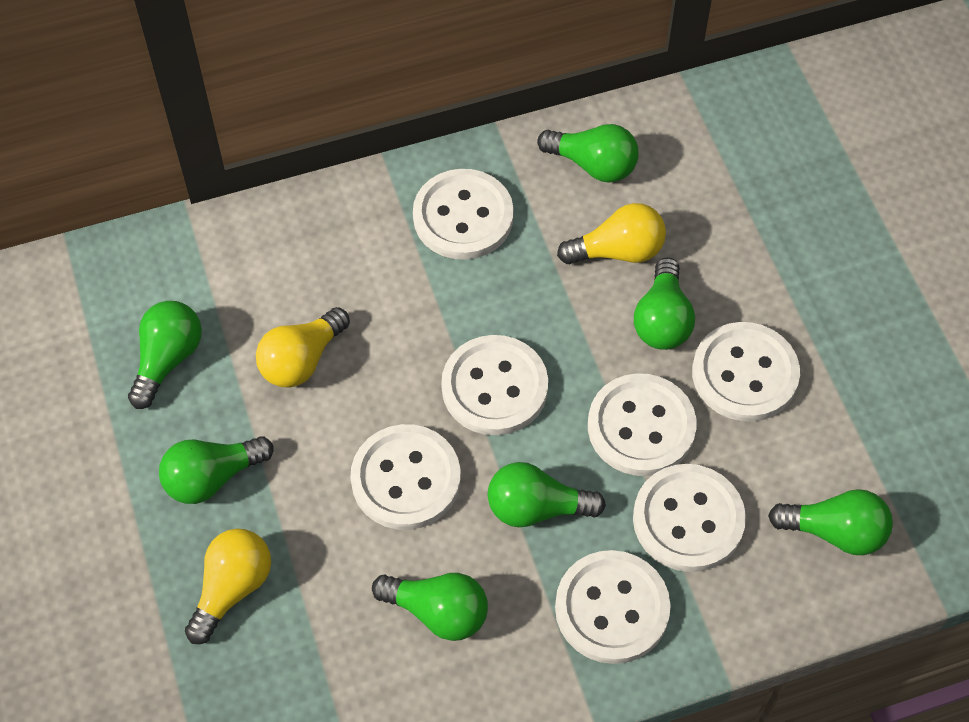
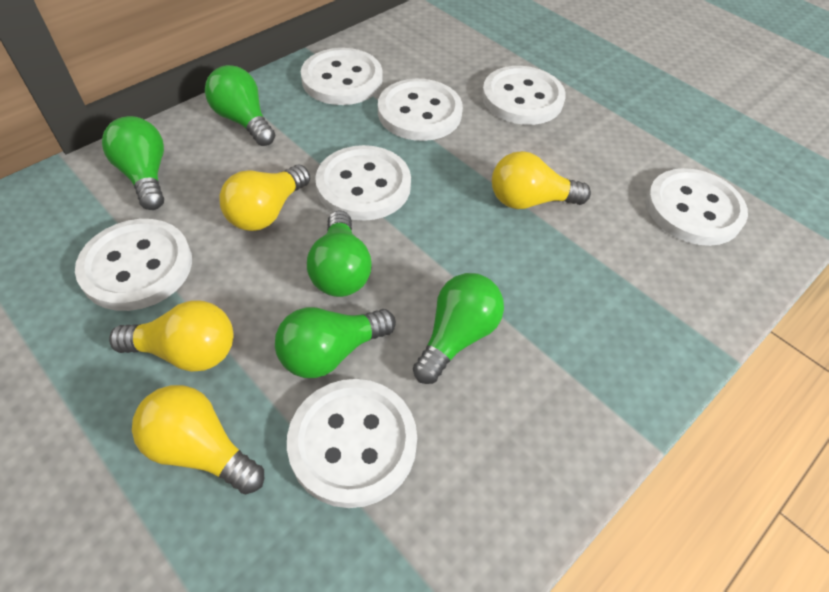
green light bulb: 7 -> 5
yellow light bulb: 3 -> 4

